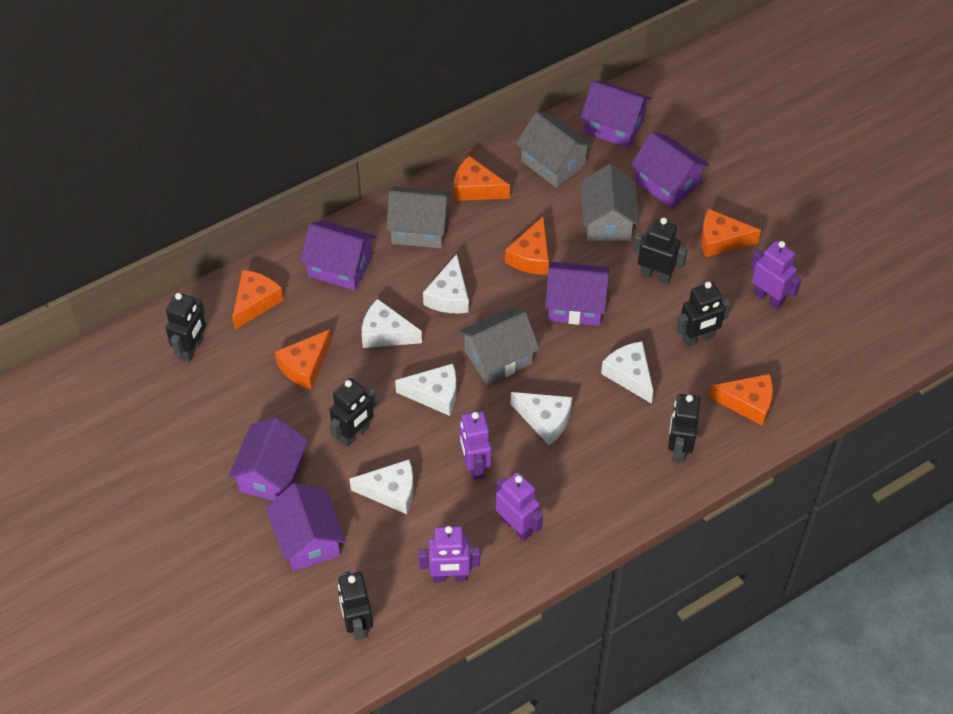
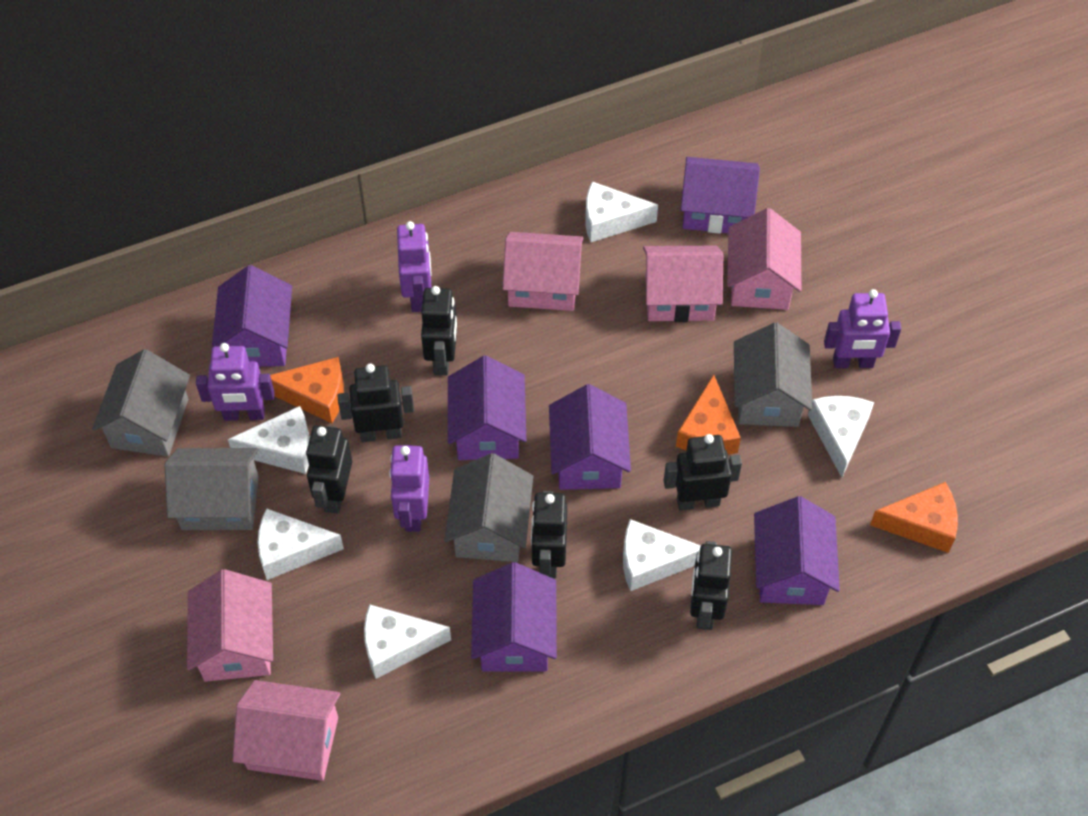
orange cheese: 6 -> 3
pink house: 0 -> 5

